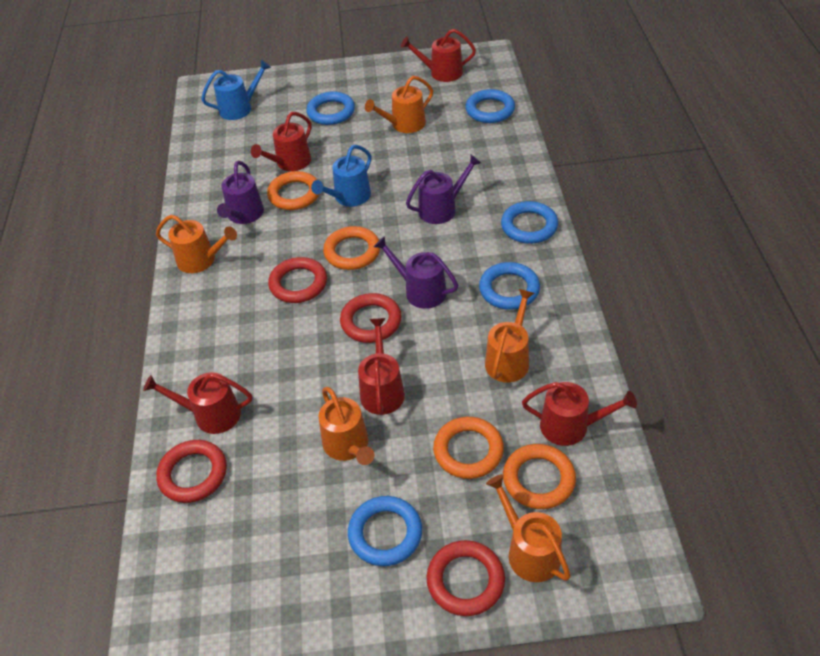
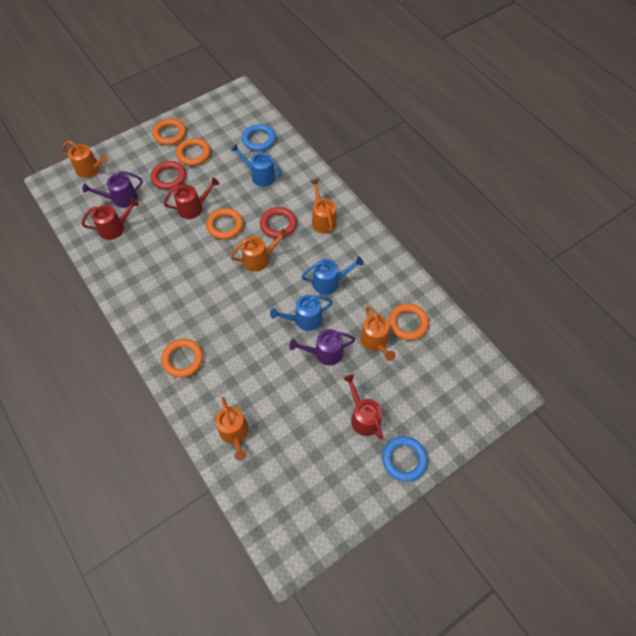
blue ring: 5 -> 2
blue watering can: 2 -> 3
orange ring: 4 -> 5
purple watering can: 3 -> 2
red ring: 4 -> 2
red watering can: 5 -> 3

